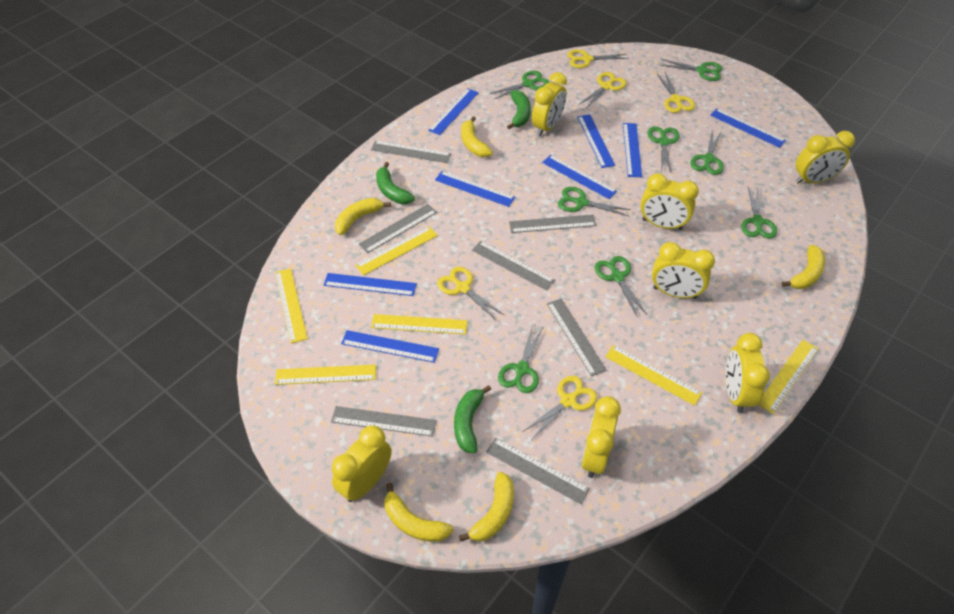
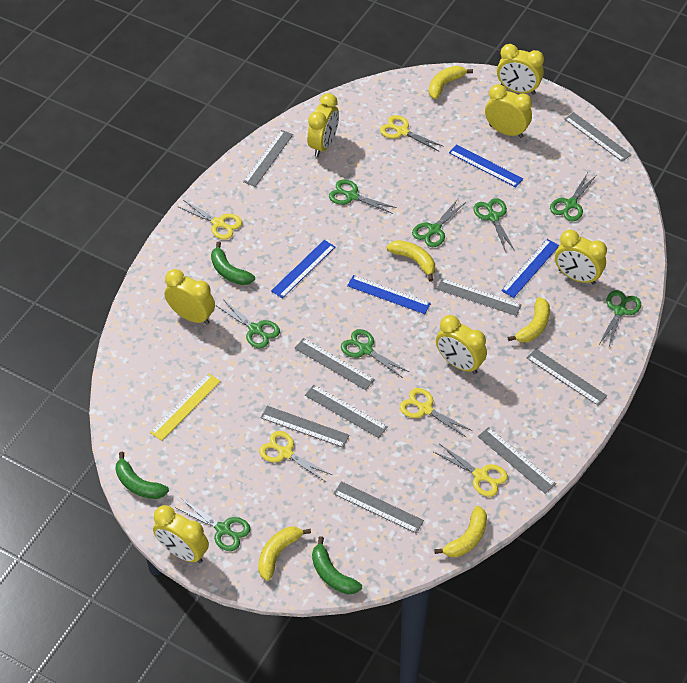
blue ruler: 8 -> 4
grey ruler: 7 -> 9
yellow ruler: 6 -> 1

